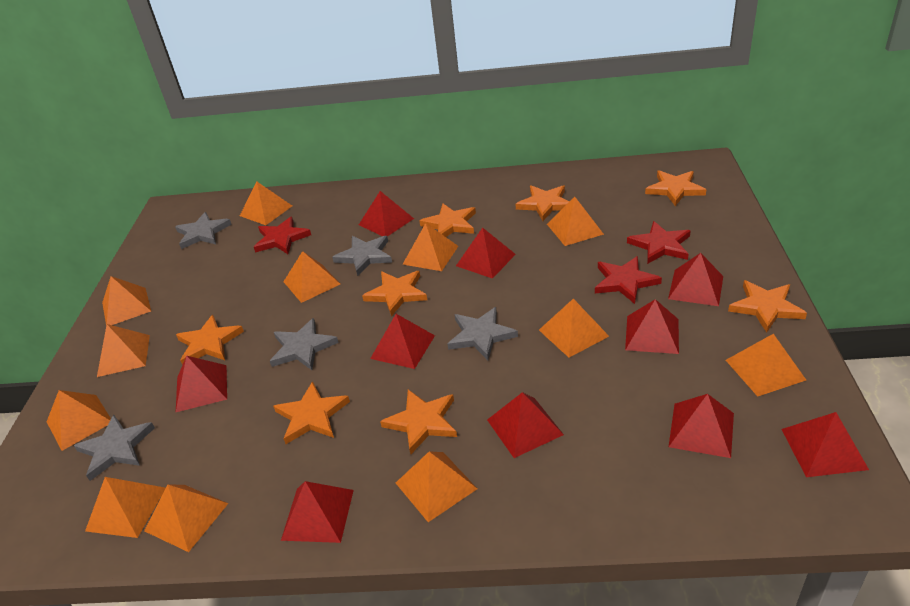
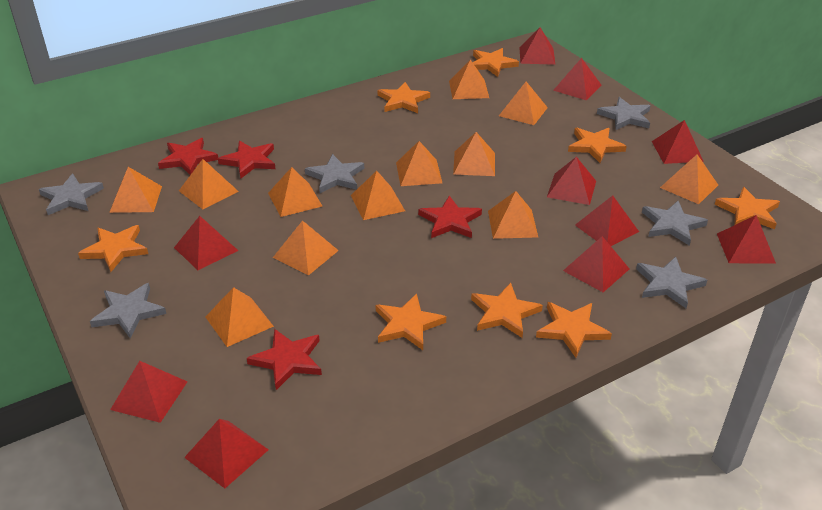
grey star: 5 -> 6
red star: 3 -> 4

